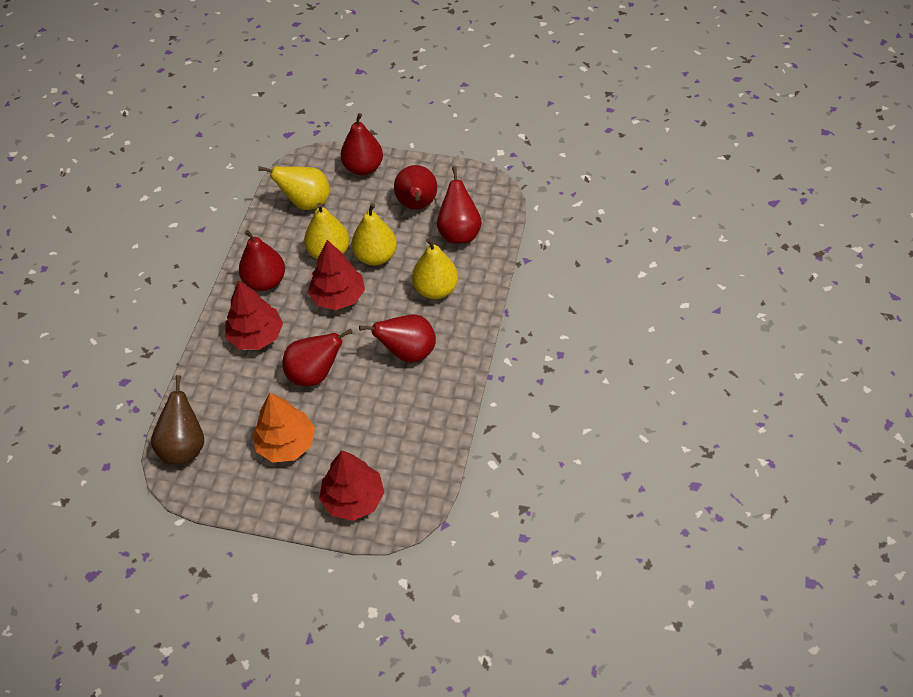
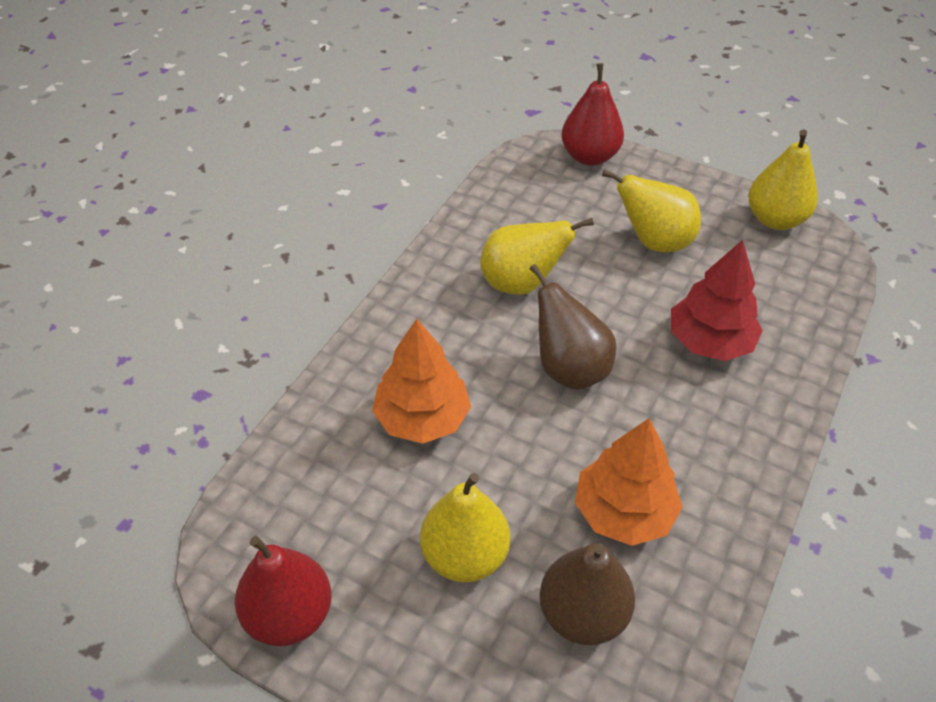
brown pear: 1 -> 2
orange tree: 1 -> 2
red pear: 6 -> 2
red tree: 3 -> 1

